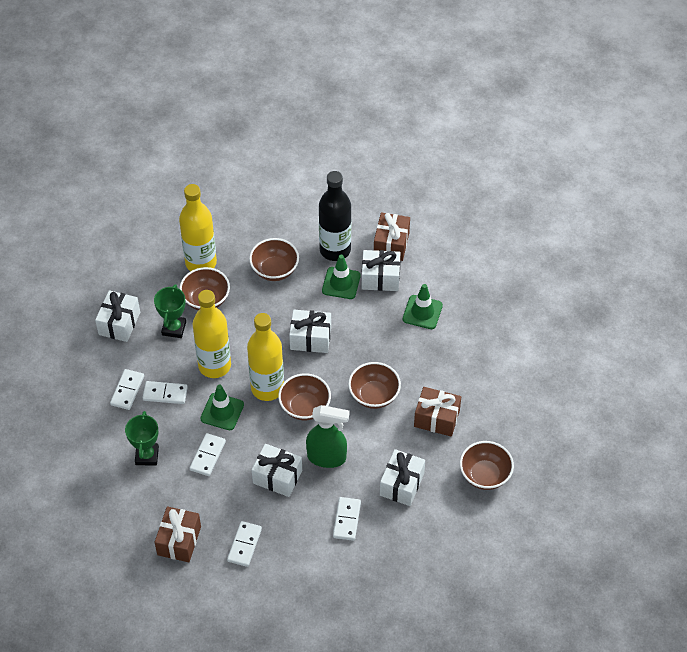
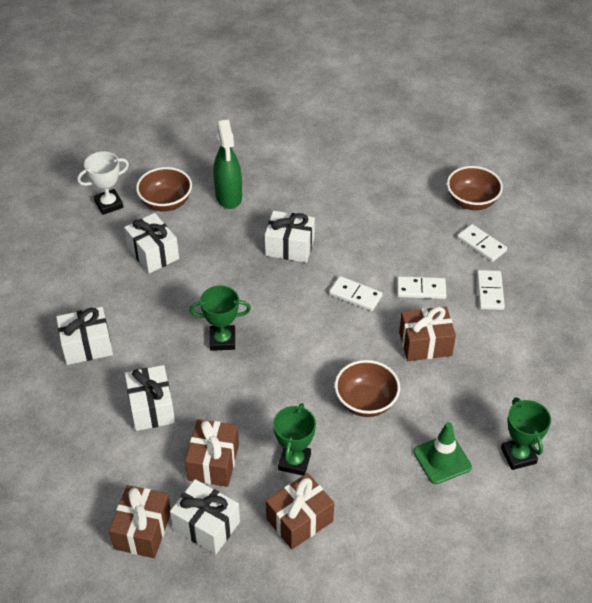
black bottle: 1 -> 0
brown bowl: 5 -> 3
brown gift: 3 -> 4
green traffic cone: 3 -> 1
green trophy: 2 -> 3
white domino: 5 -> 4
white trophy: 0 -> 1
yellow bottle: 3 -> 0

